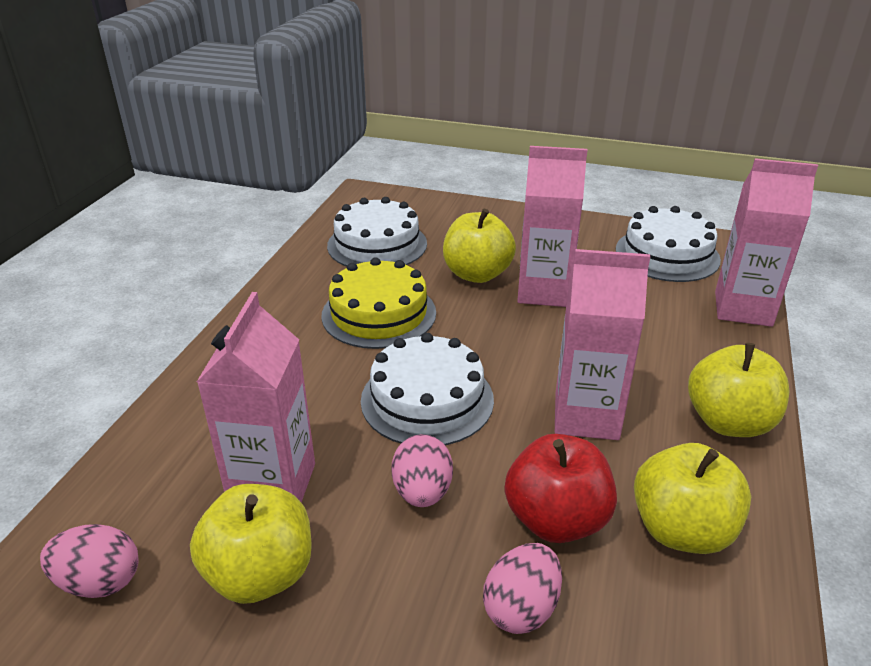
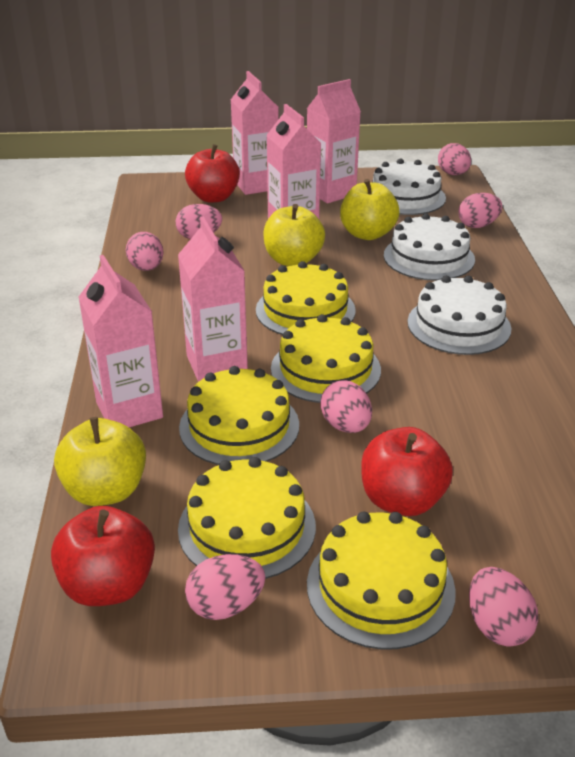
pink carton: 4 -> 5
pink egg: 3 -> 7
red apple: 1 -> 3
yellow apple: 4 -> 3
yellow cake: 1 -> 5

